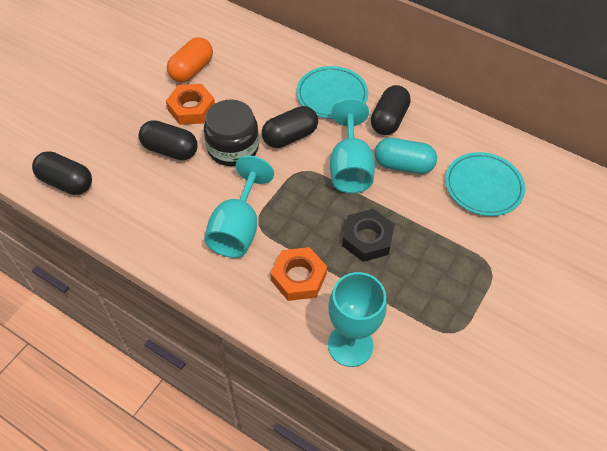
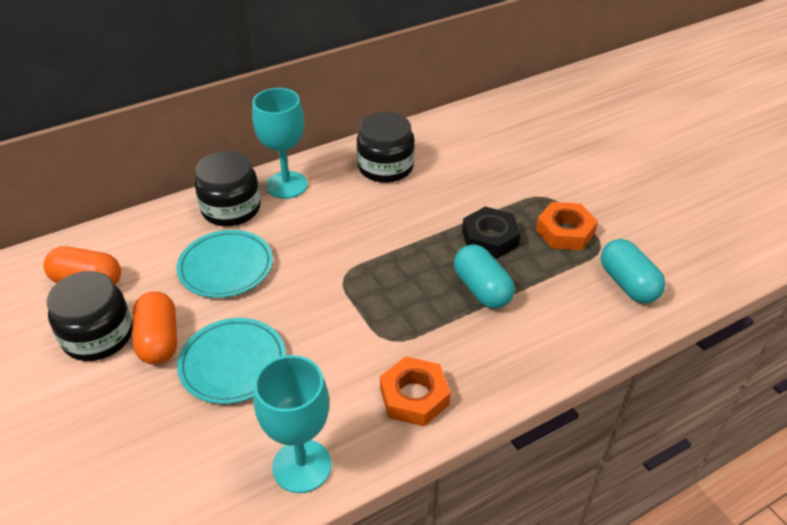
black capsule: 4 -> 0
black jar: 1 -> 3
orange capsule: 1 -> 2
turquoise capsule: 1 -> 2
turquoise goblet: 3 -> 2

